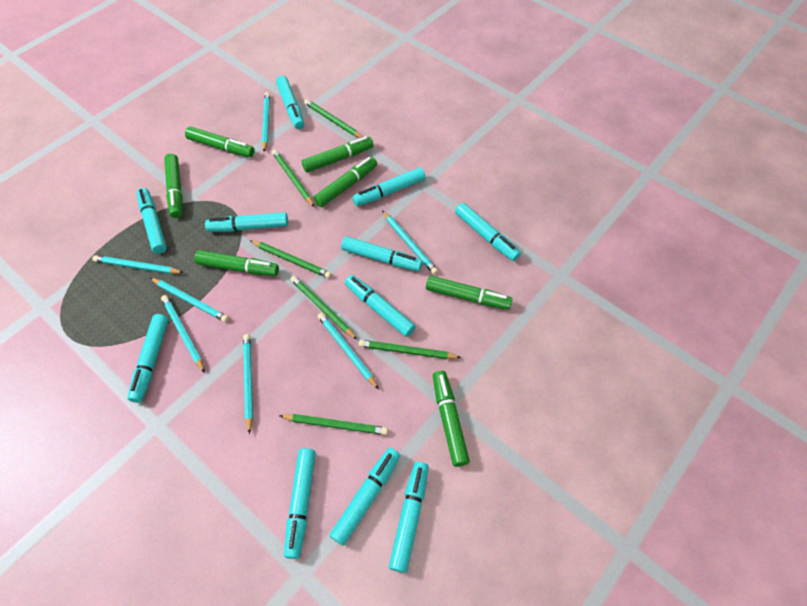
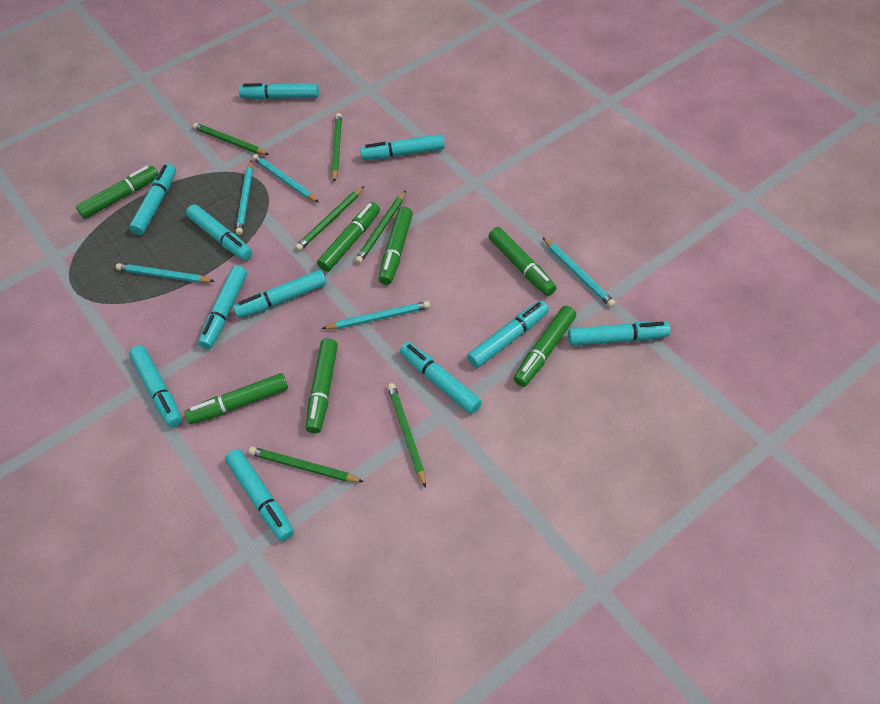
turquoise pencil: 7 -> 5

